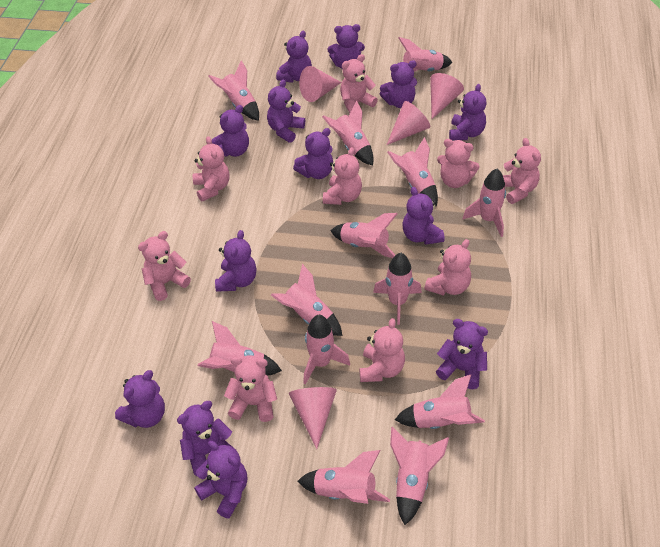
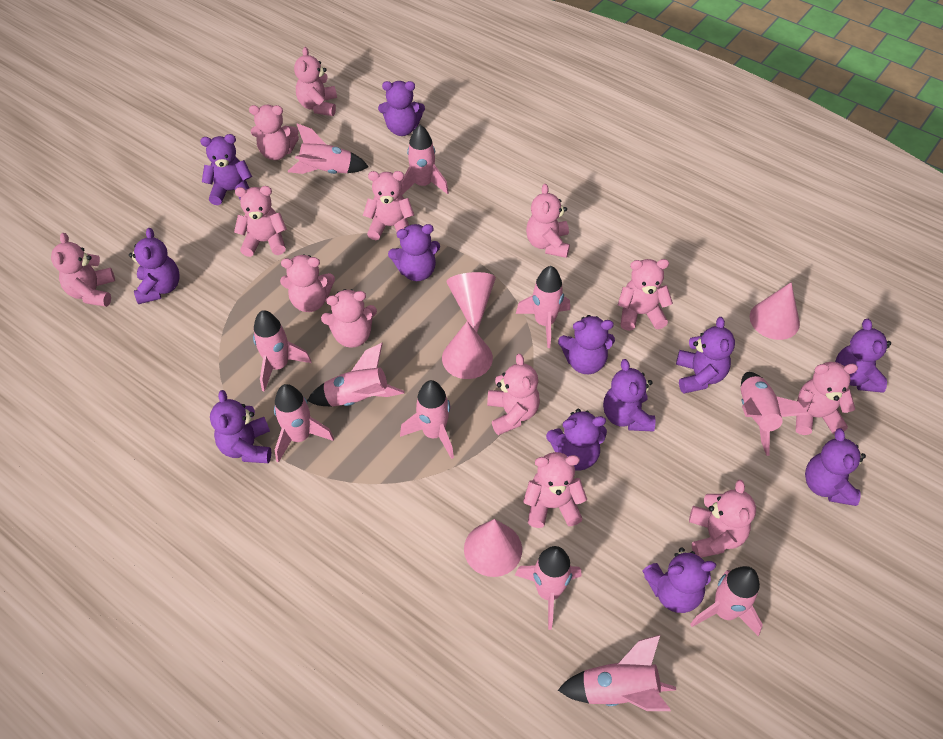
pink rocket: 13 -> 11
pink teddy bear: 9 -> 13
purple teddy bear: 13 -> 12

